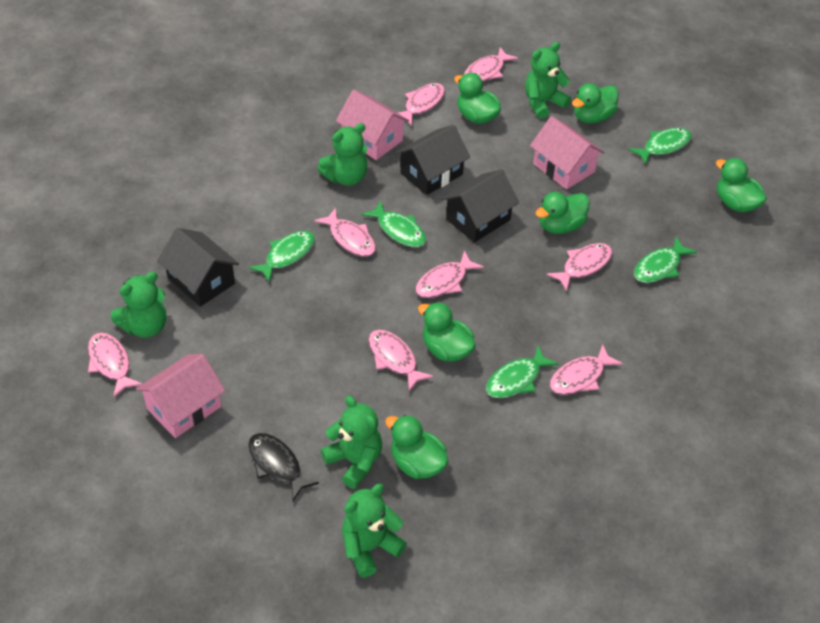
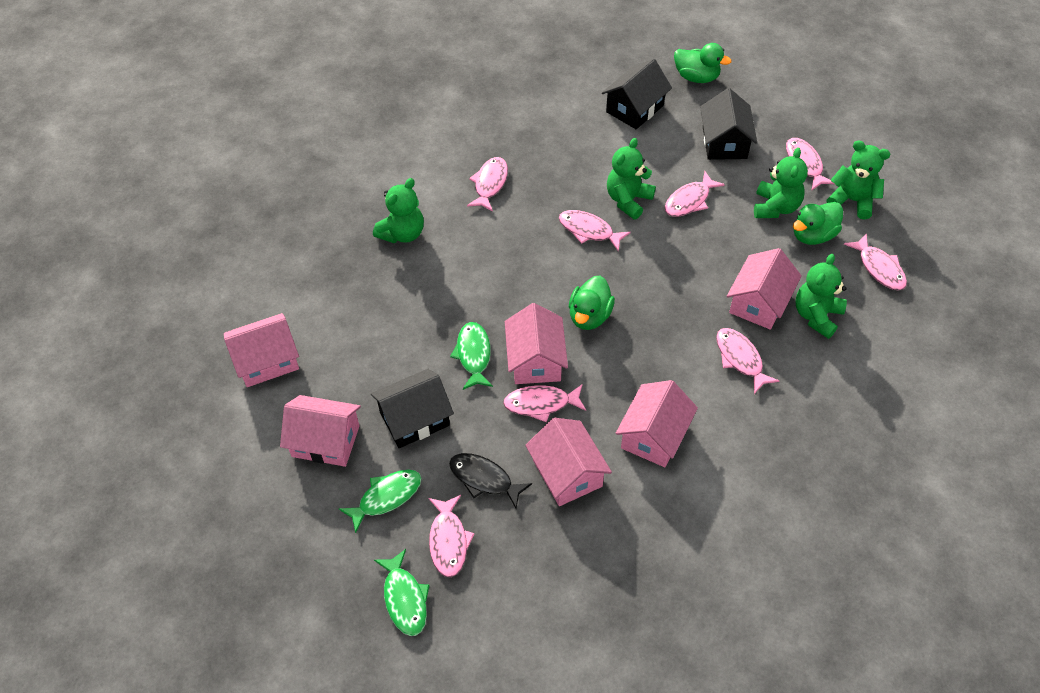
green duck: 6 -> 3
green fish: 5 -> 3
pink house: 3 -> 6

